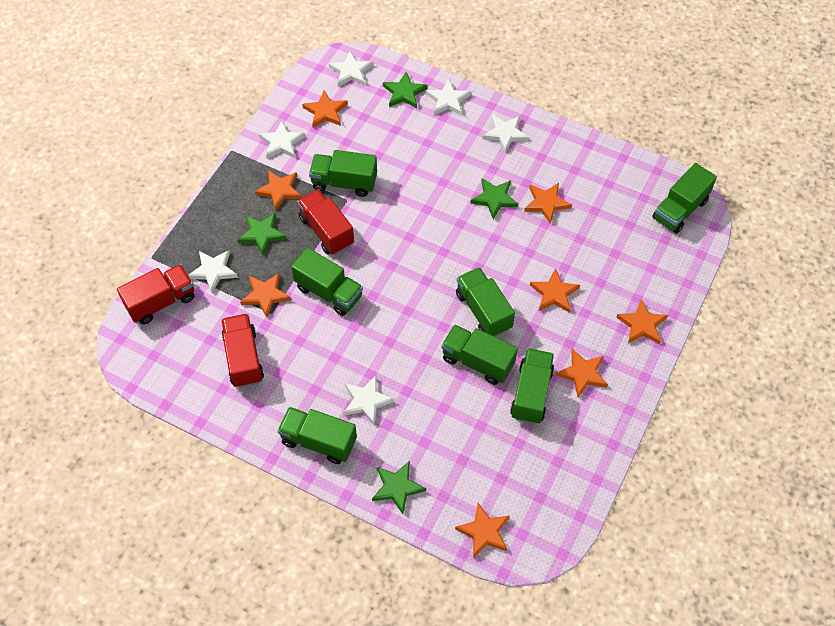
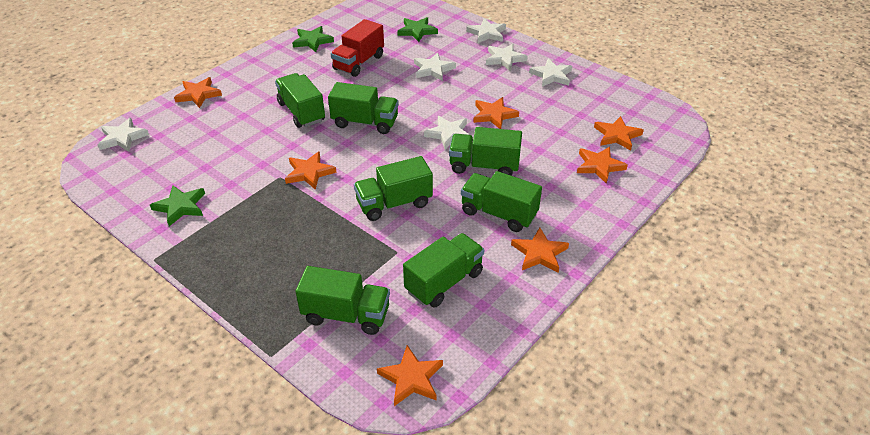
green star: 4 -> 3
orange star: 8 -> 7
red truck: 3 -> 1

